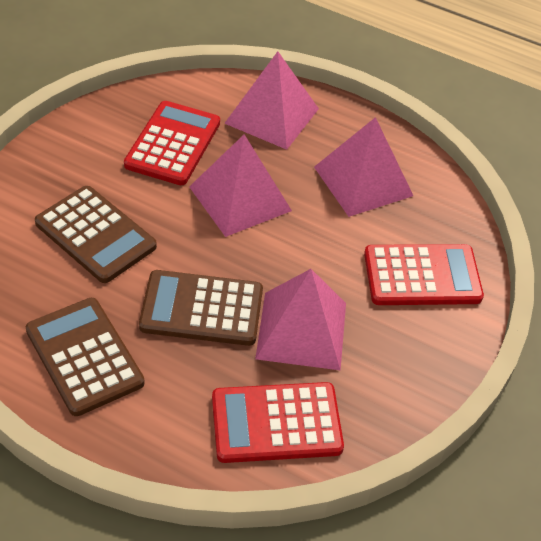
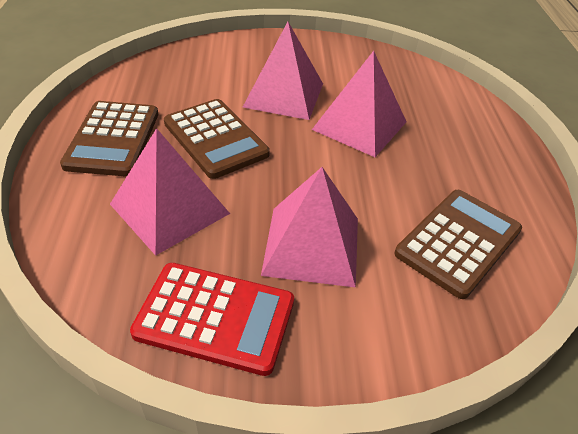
red calculator: 3 -> 1

